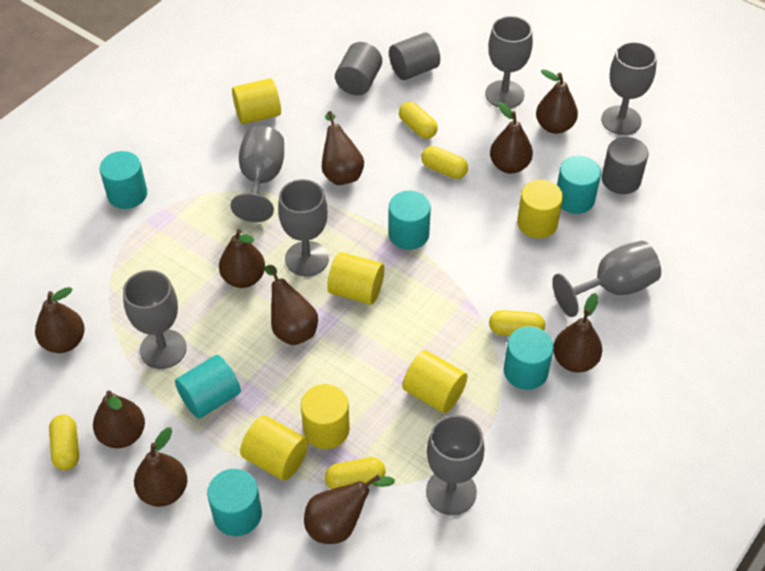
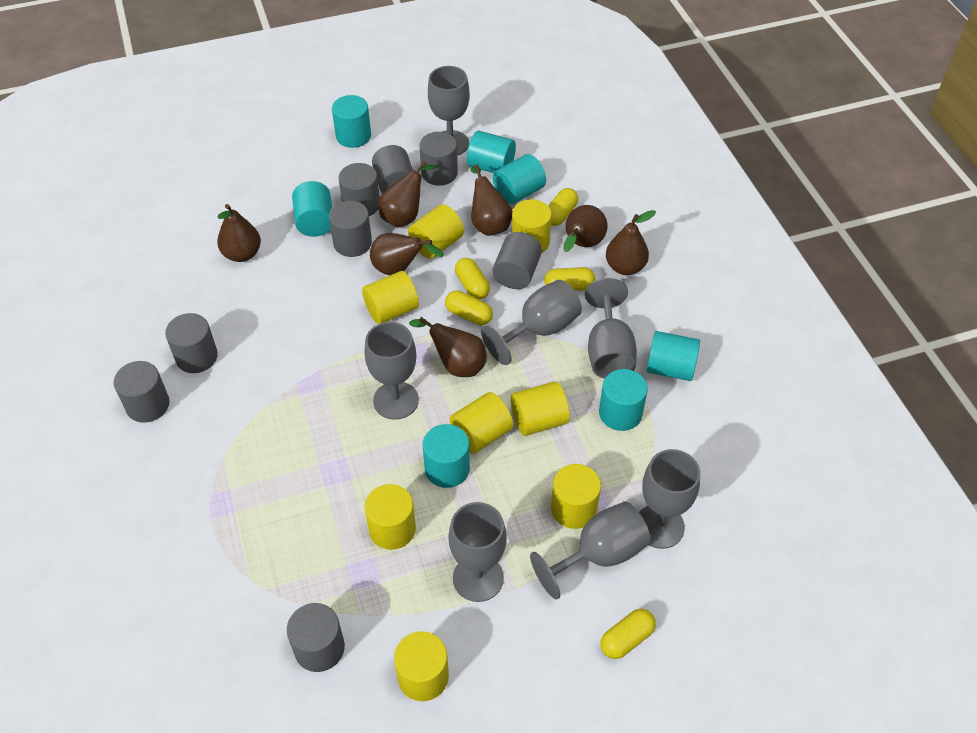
brown pear: 10 -> 7
grey cylinder: 3 -> 8
turquoise cylinder: 6 -> 7
yellow cylinder: 6 -> 8

